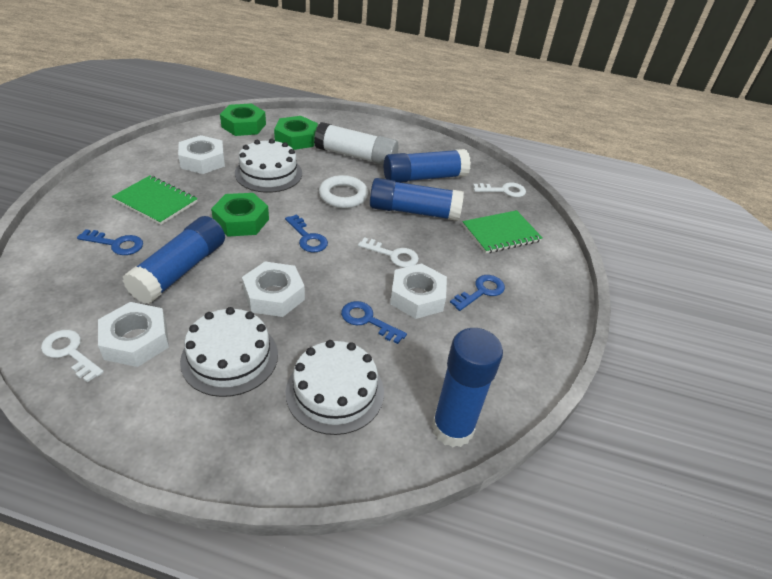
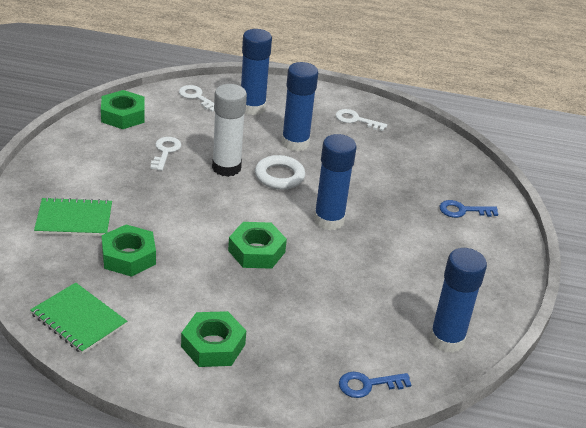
blue key: 4 -> 2
green nut: 3 -> 4
white cake: 3 -> 0
white nut: 4 -> 0

